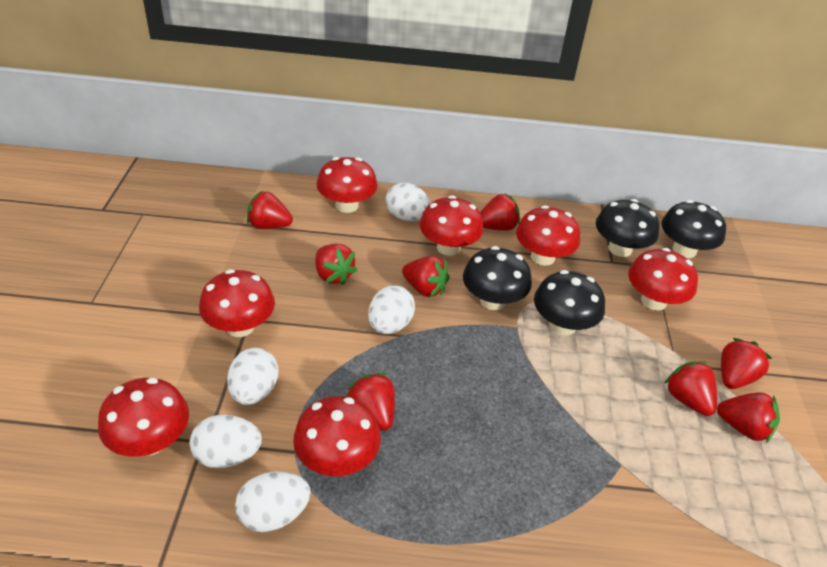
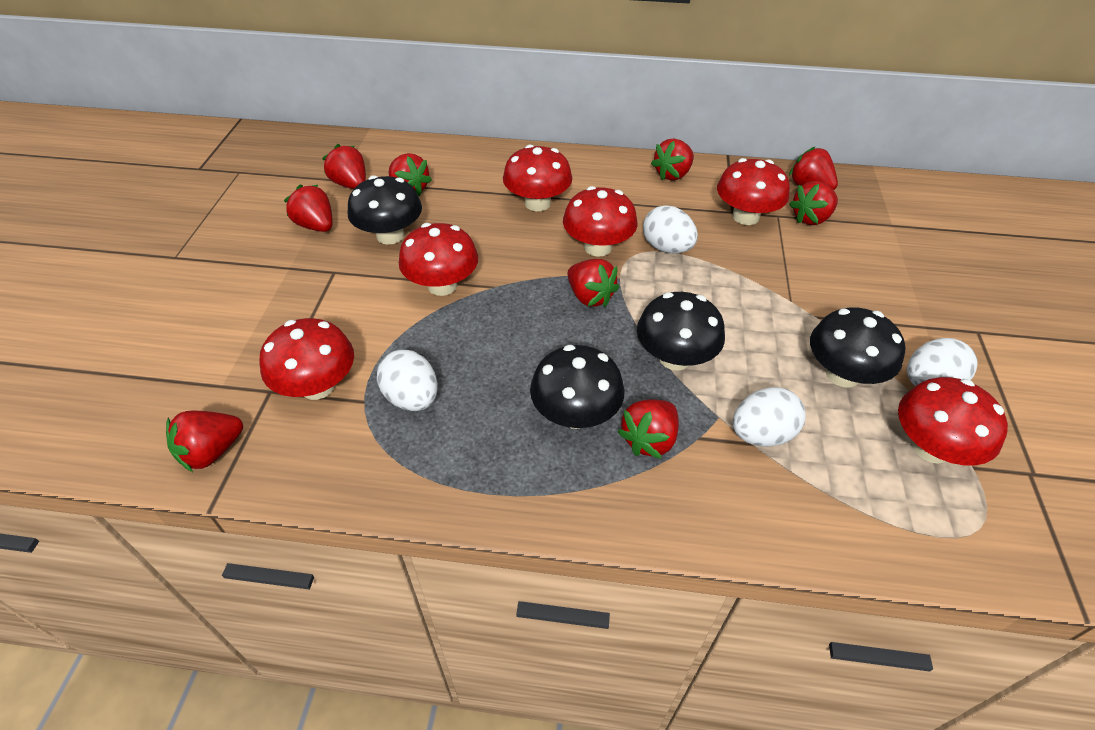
red mushroom: 7 -> 6
red strawberry: 8 -> 9
white egg: 5 -> 4

